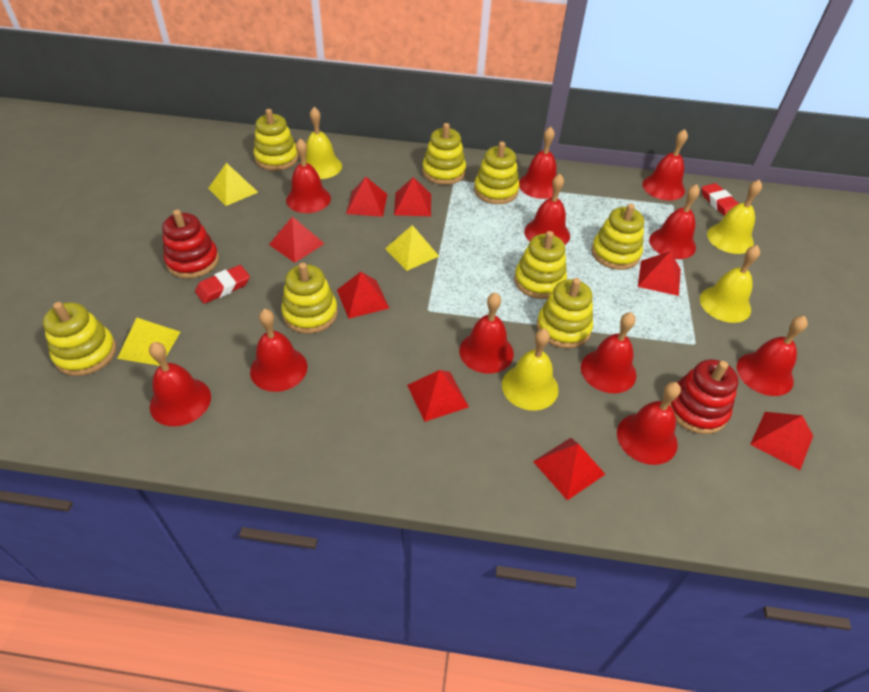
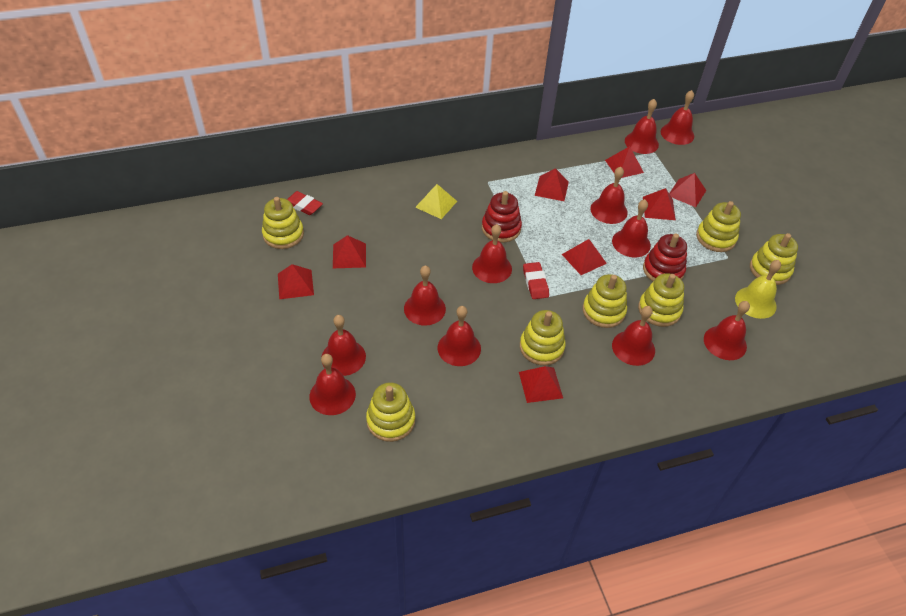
yellow bell: 4 -> 1
yellow pyramid: 3 -> 1
yellow stacking toy: 8 -> 7

